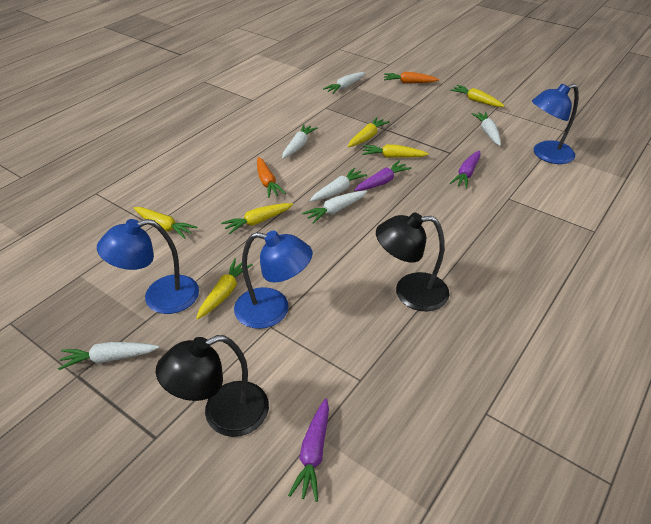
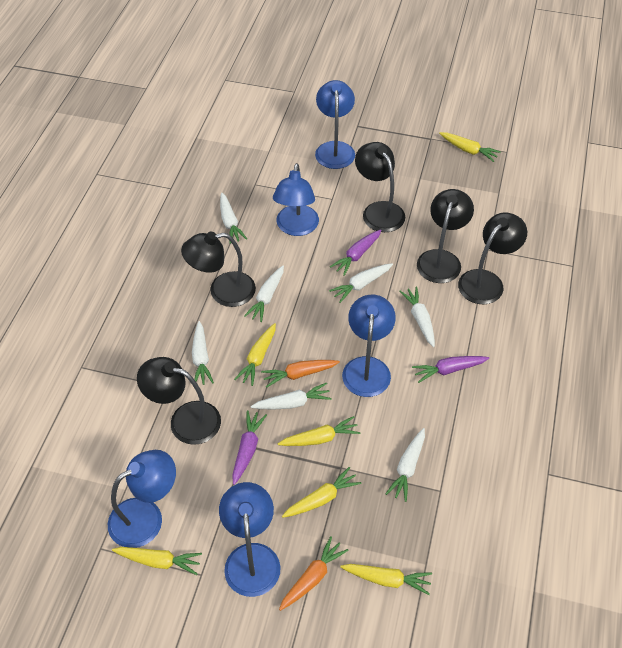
black lamp: 2 -> 5
blue lamp: 3 -> 5
white carrot: 6 -> 7

